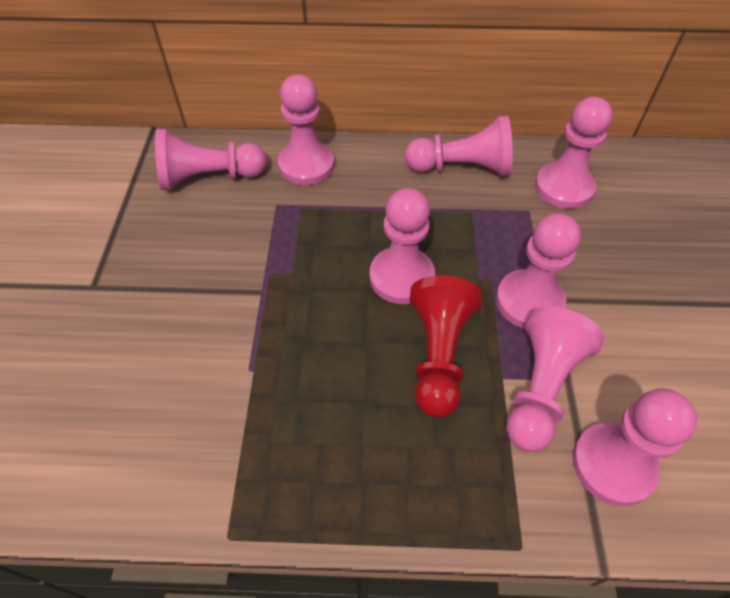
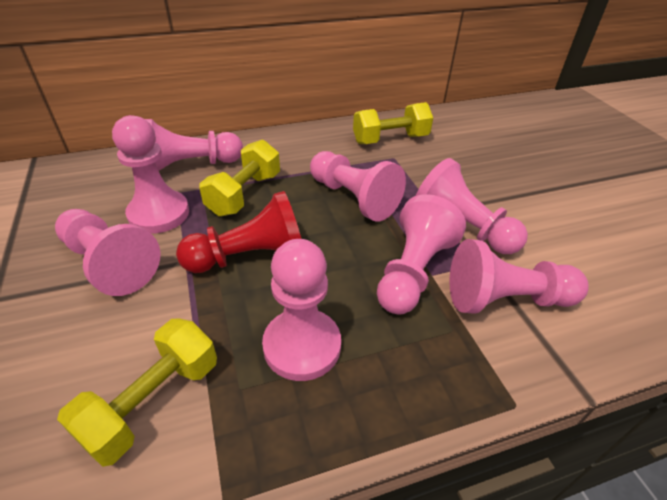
yellow dumbbell: 0 -> 3

